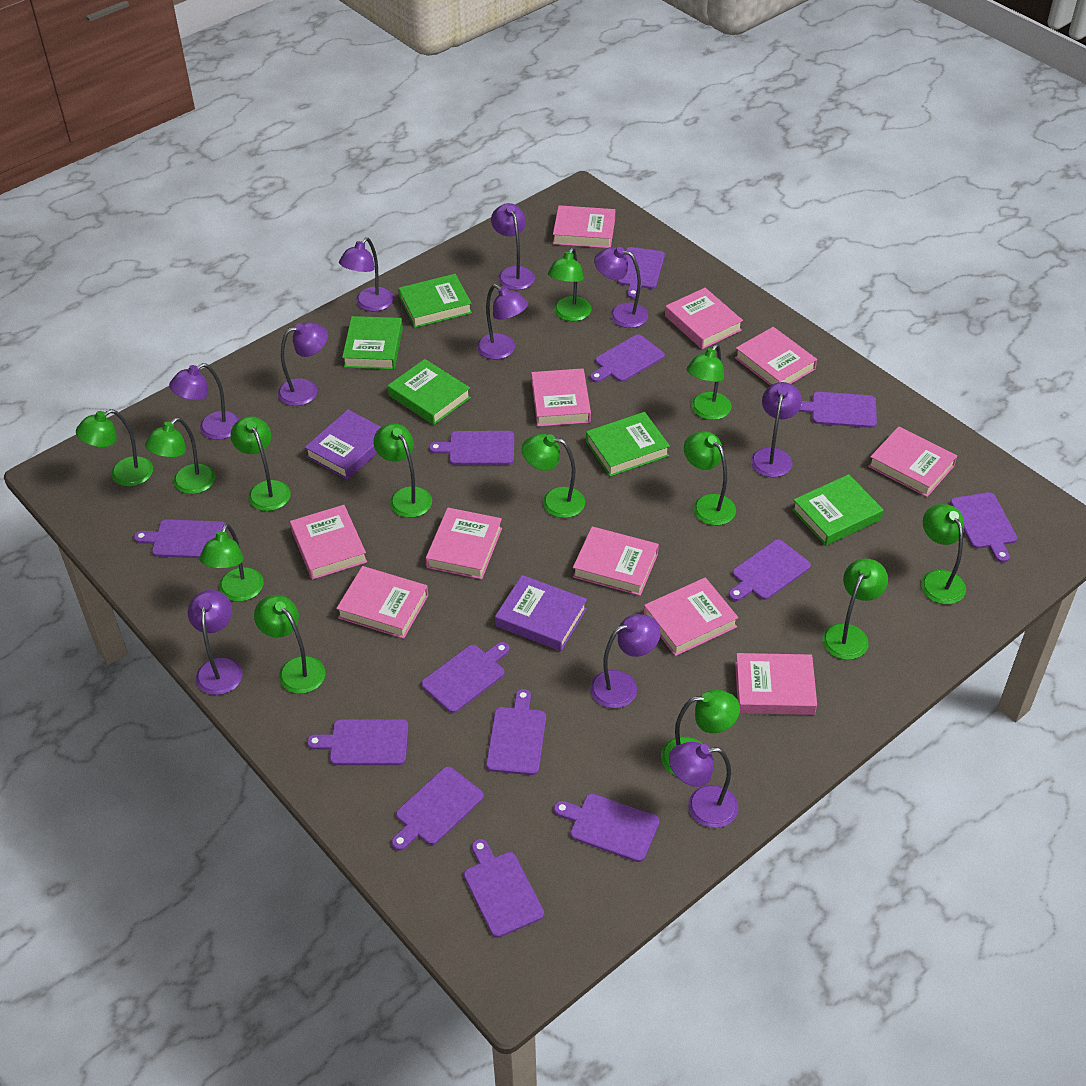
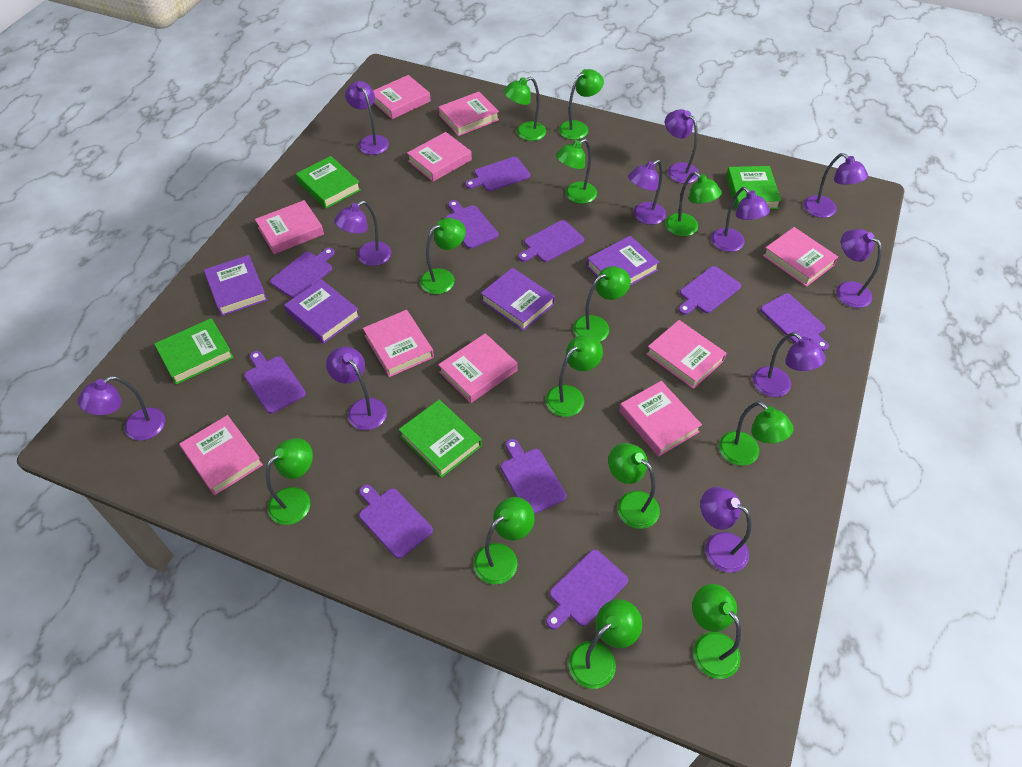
green book: 5 -> 4
pink book: 11 -> 10
purple book: 2 -> 4
purple cutting board: 13 -> 10
purple lamp: 10 -> 11

